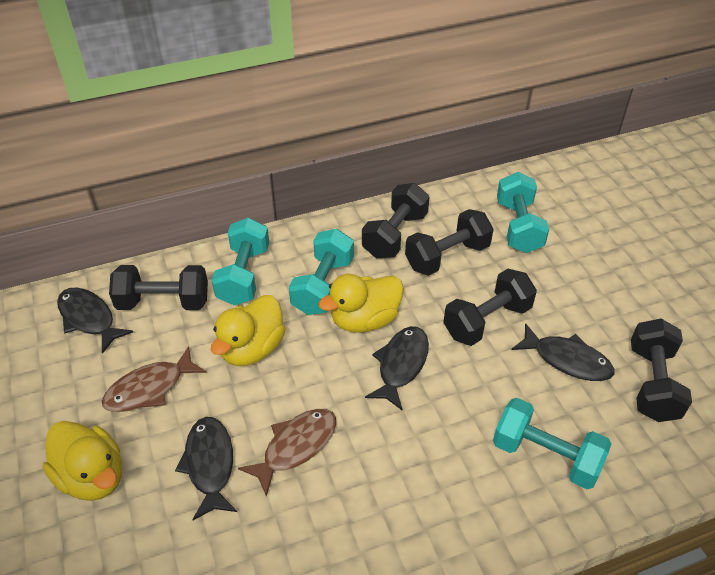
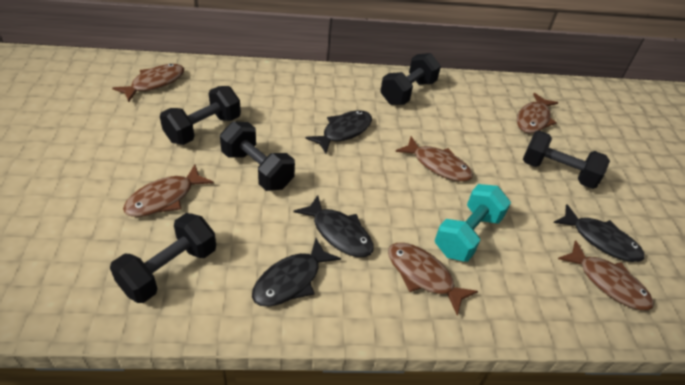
brown fish: 2 -> 6
turquoise dumbbell: 4 -> 1
yellow duck: 3 -> 0

